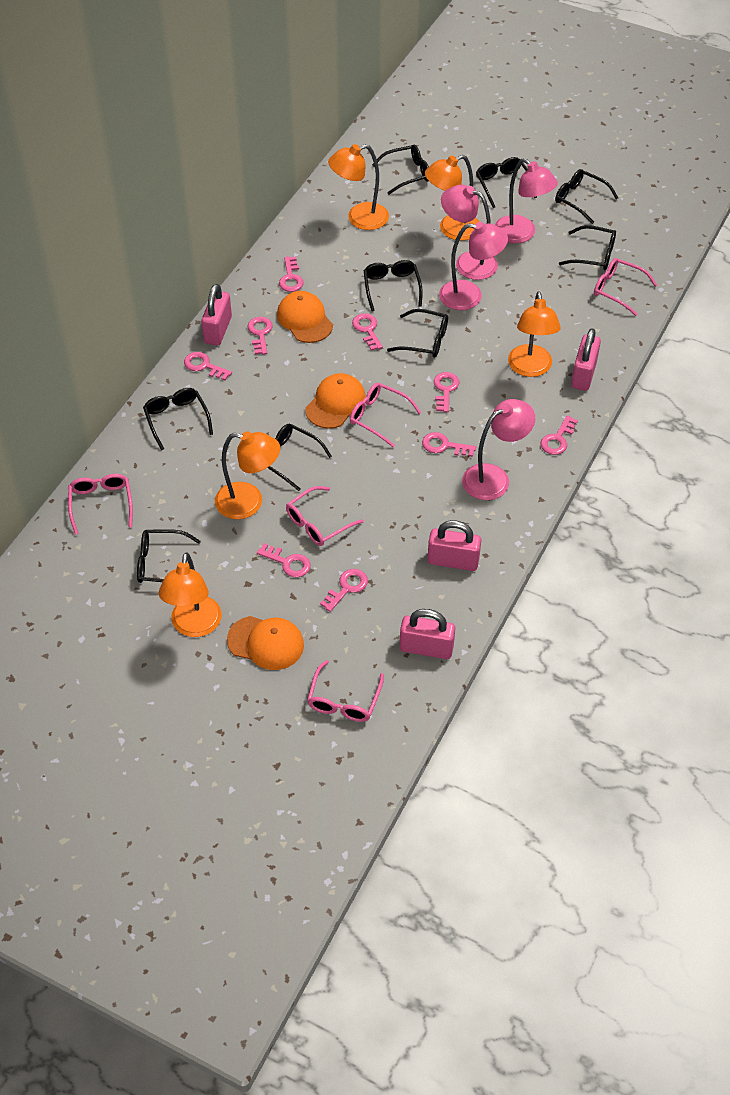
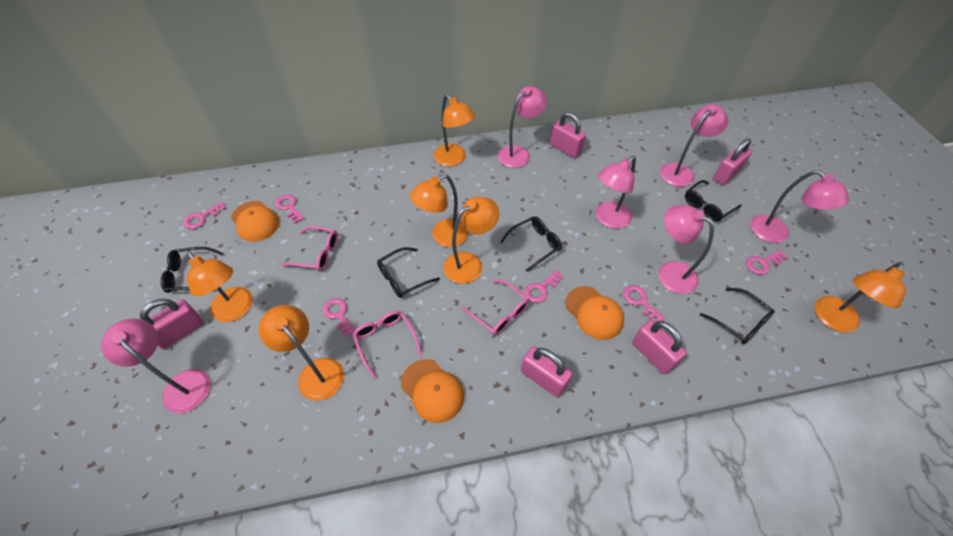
black glasses: 9 -> 5
orange lamp: 5 -> 6
pink glasses: 5 -> 3
pink key: 9 -> 6
pink lamp: 4 -> 6
pink padlock: 4 -> 5

